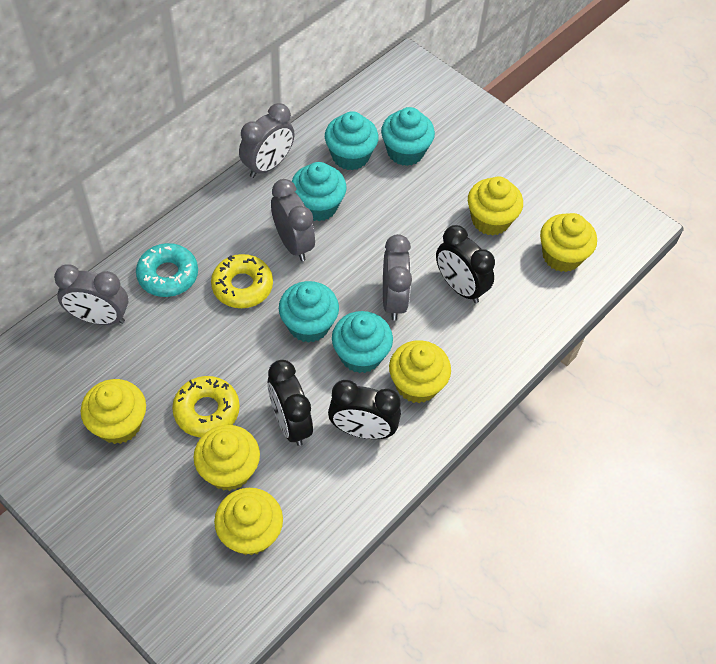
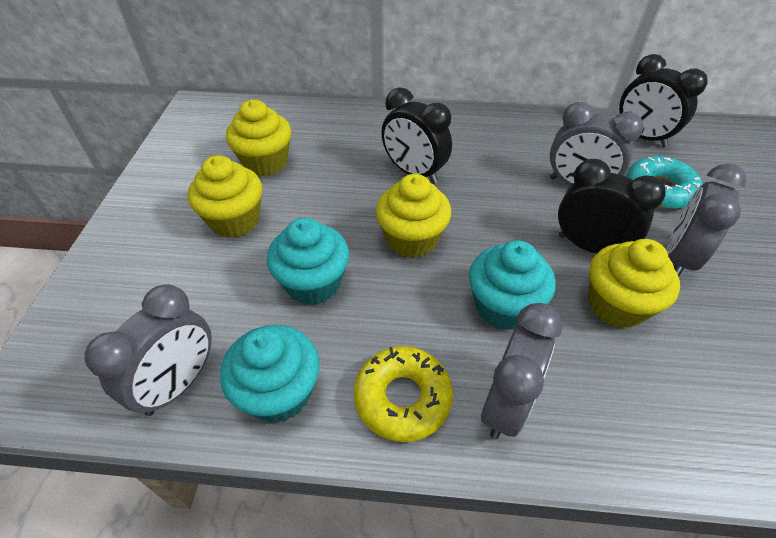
turquoise cupcake: 5 -> 3
yellow cupcake: 6 -> 4
yellow donut: 2 -> 1

